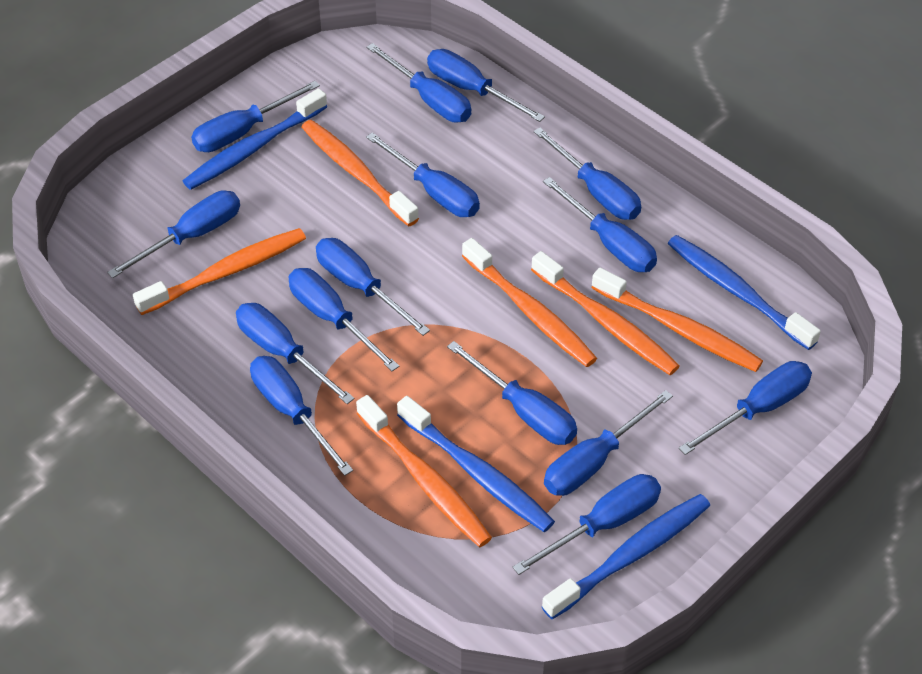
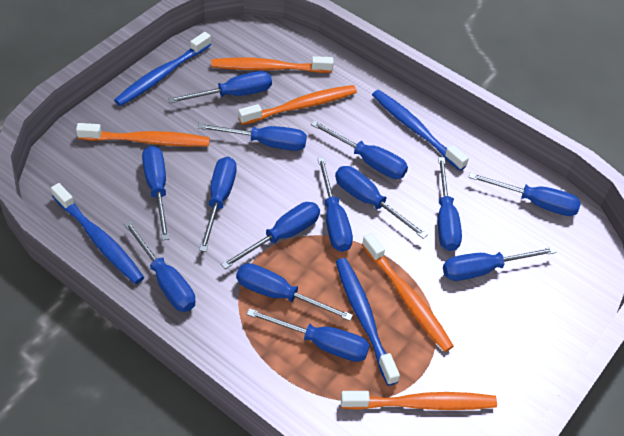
blue screwdriver: 15 -> 14
orange toothbrush: 6 -> 5

